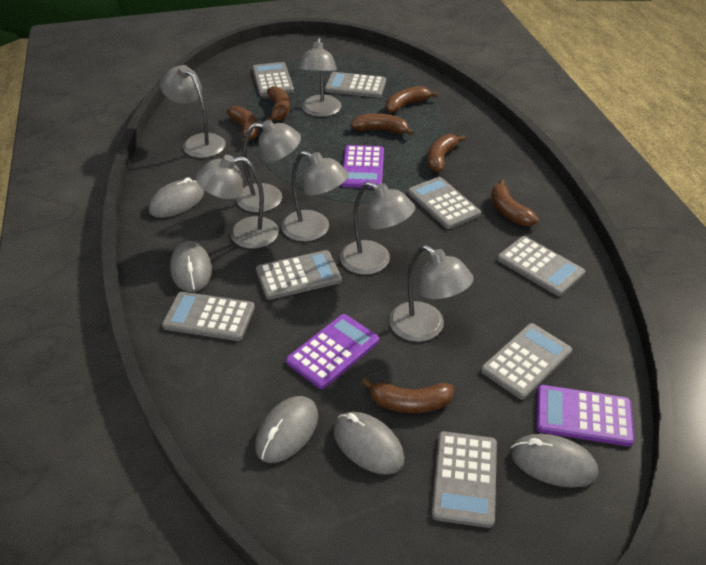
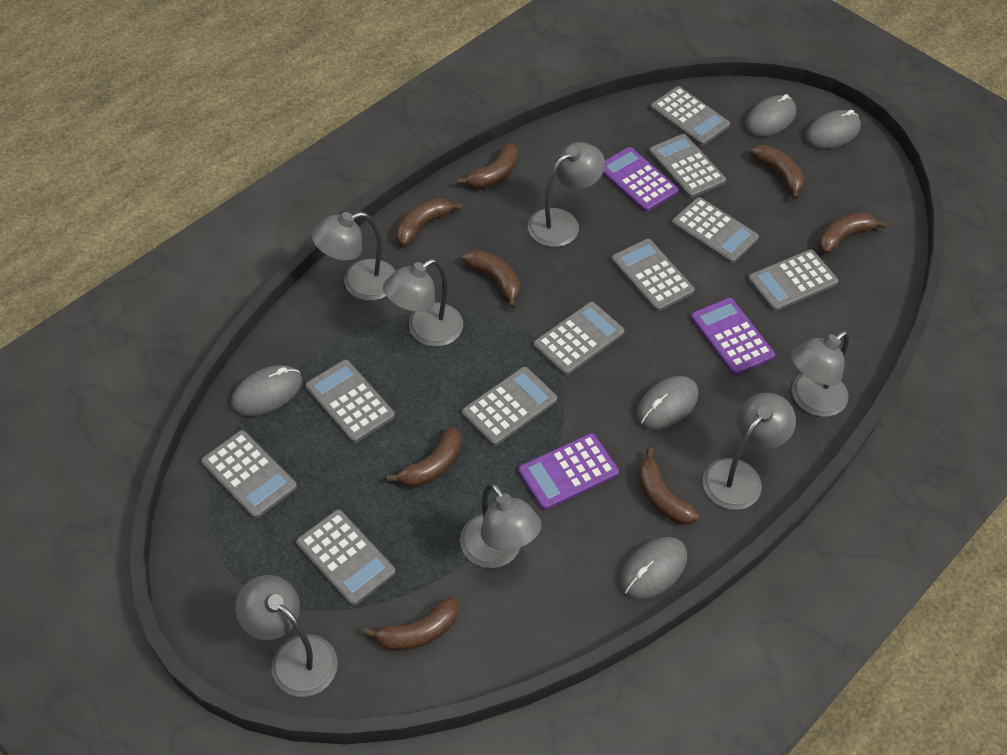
brown banana: 7 -> 8
grey calculator: 8 -> 10

